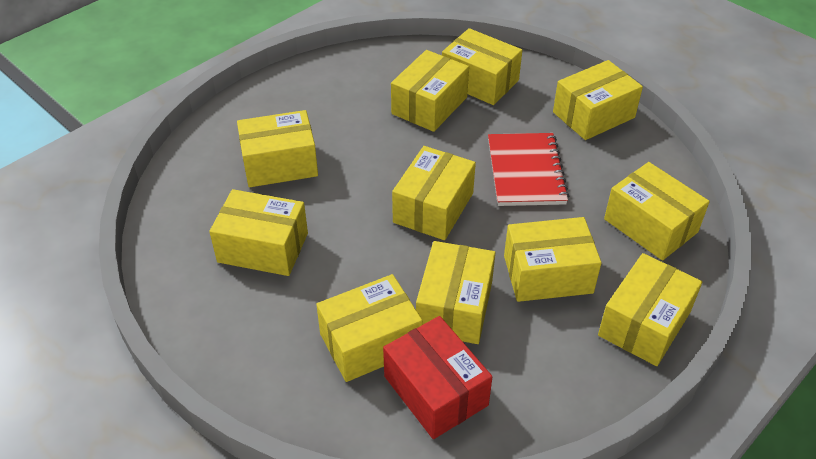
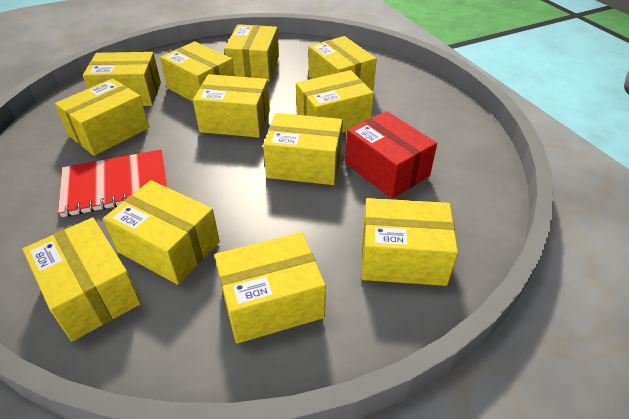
yellow box: 11 -> 12

